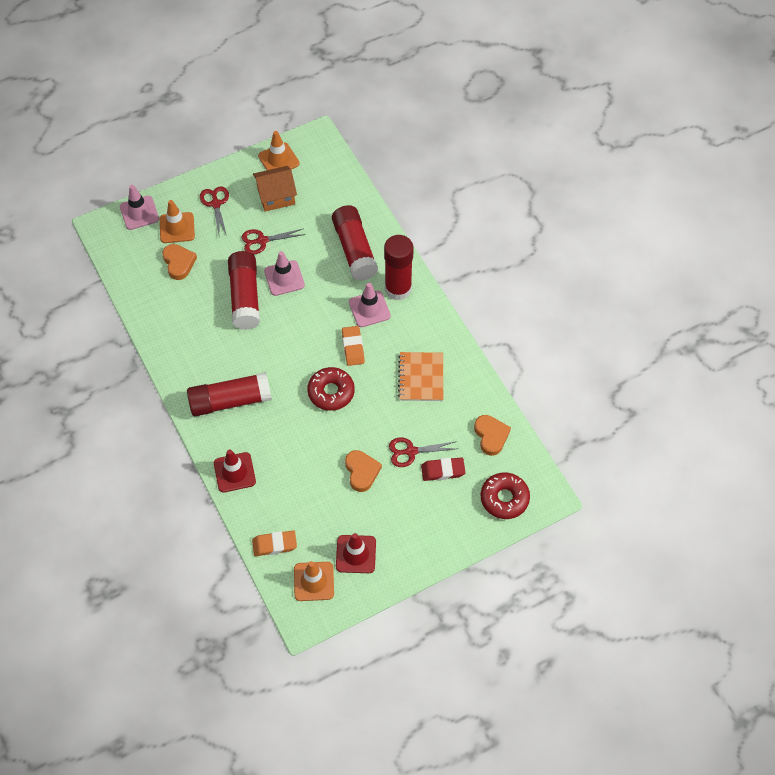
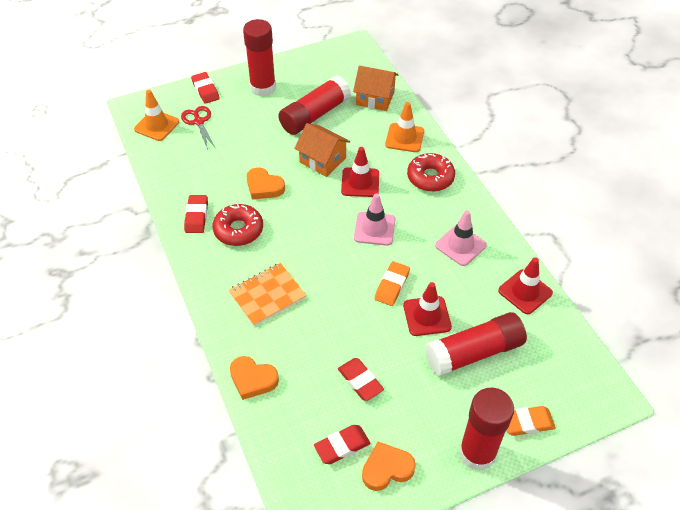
orange house: 1 -> 2
orange traffic cone: 3 -> 2
pink traffic cone: 3 -> 2
red eraser: 1 -> 4
red scissors: 3 -> 1
red traffic cone: 2 -> 3

